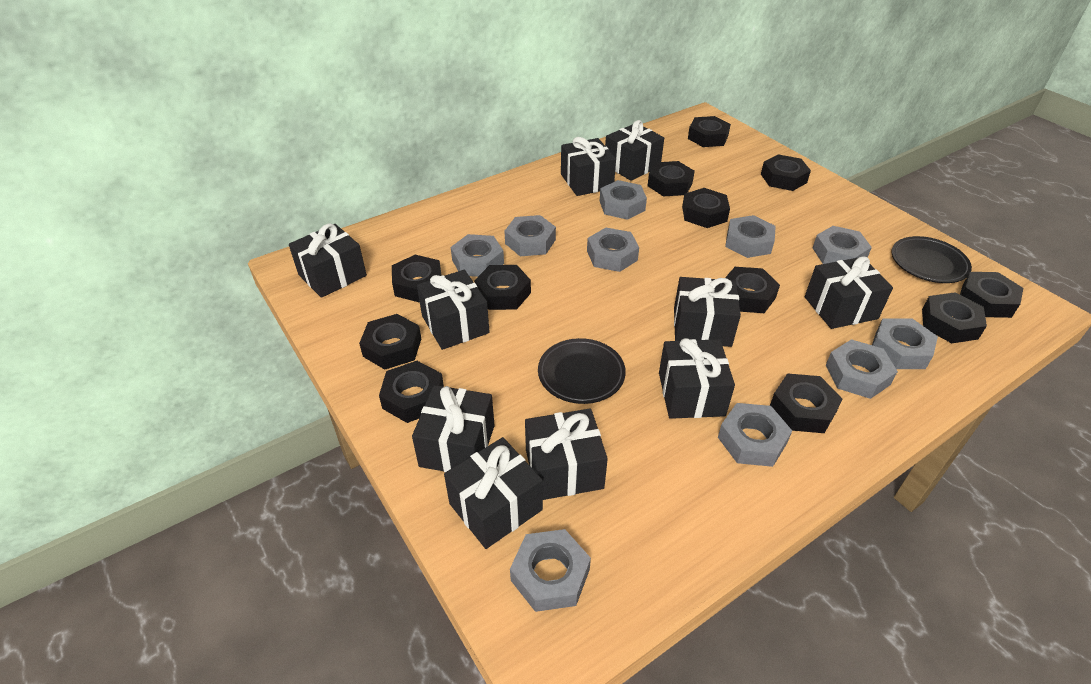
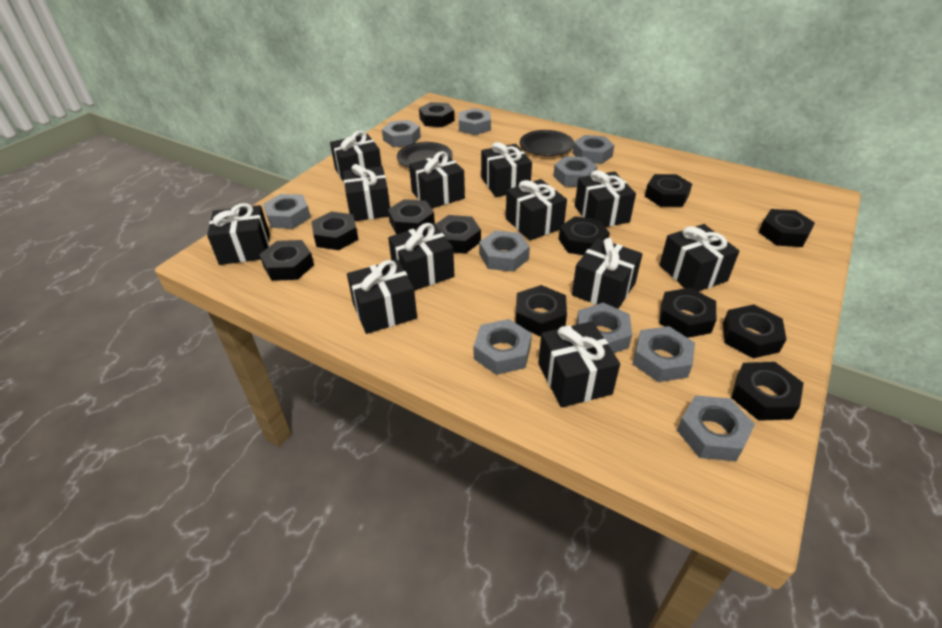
black gift: 10 -> 12

